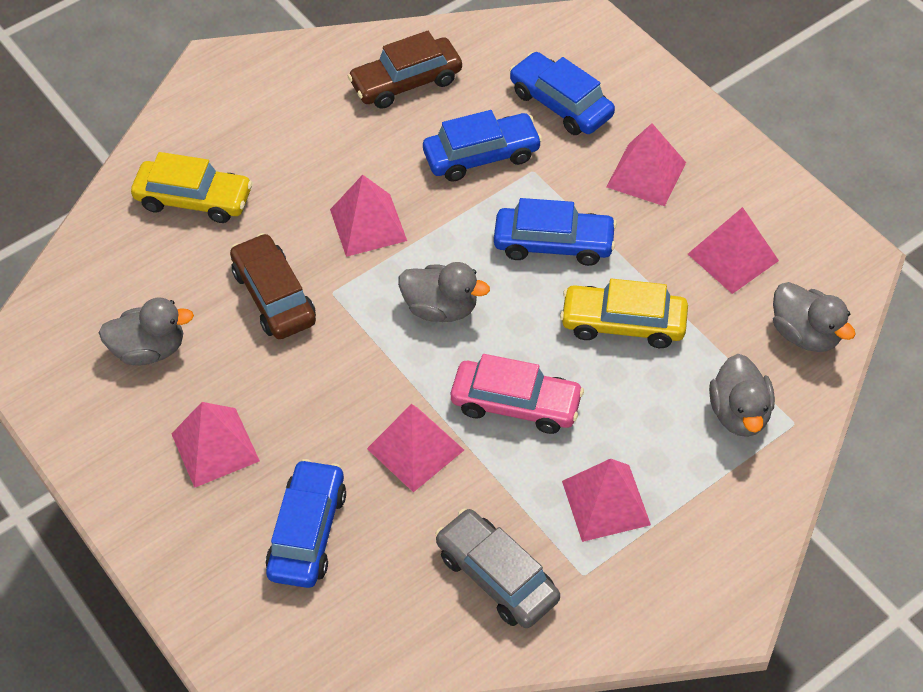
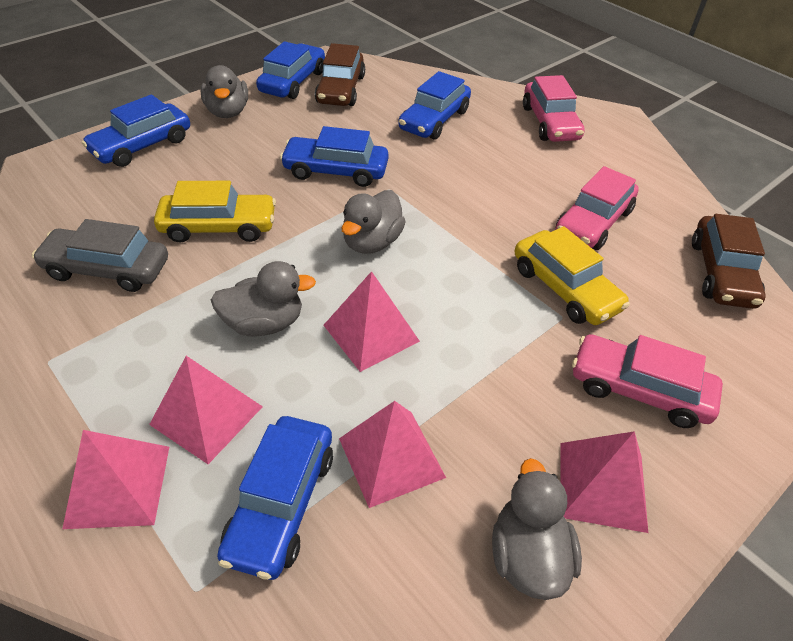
blue car: 4 -> 5
pink car: 1 -> 3
pink pyramid: 6 -> 5

